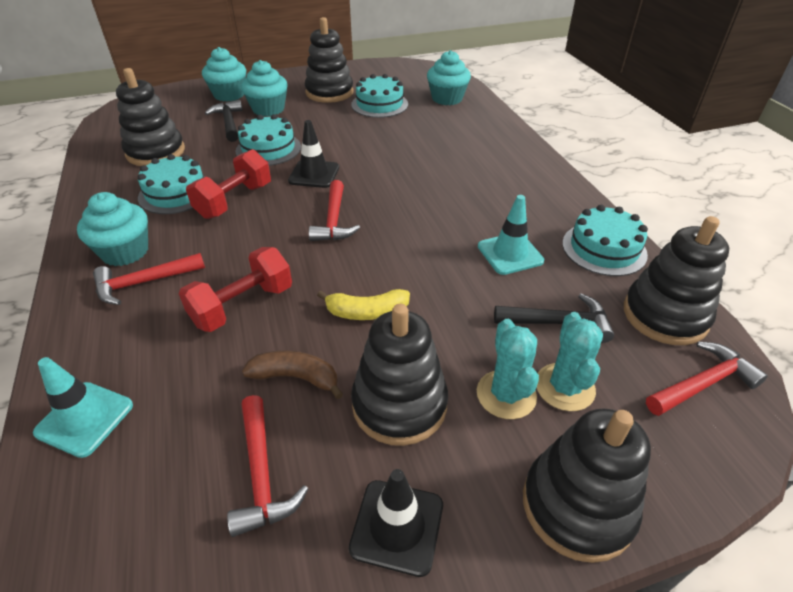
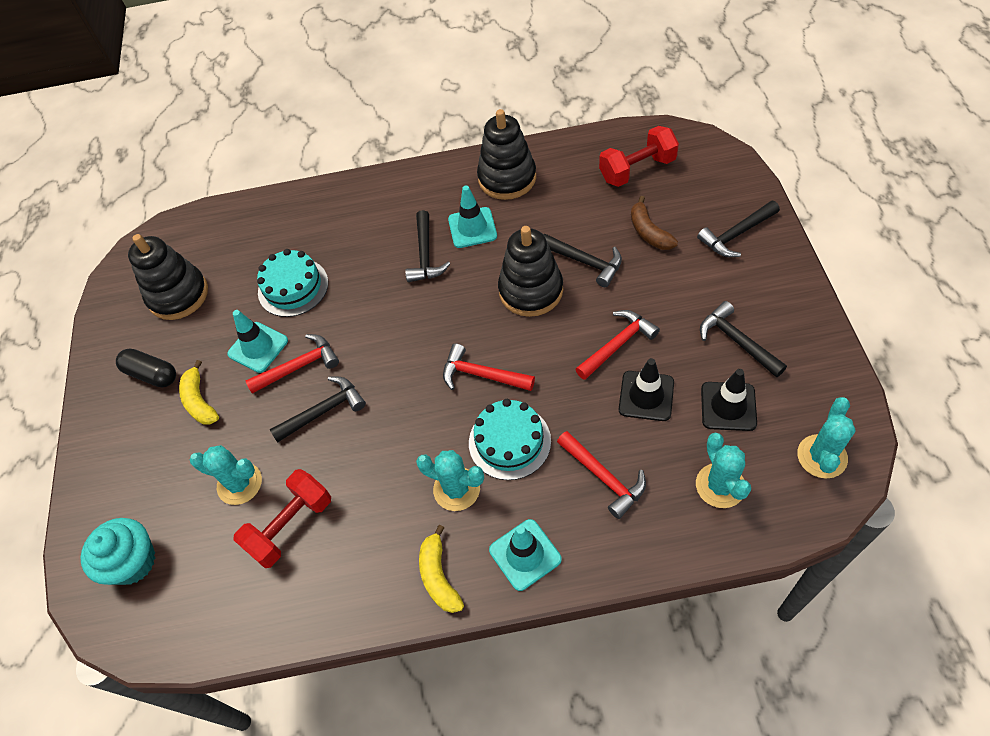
black capsule: 0 -> 1
black hammer: 2 -> 5
black stacking toy: 5 -> 3
turquoise cactus: 2 -> 4
turquoise cake: 4 -> 2
turquoise cupcake: 4 -> 1
turquoise traffic cone: 2 -> 3
yellow banana: 1 -> 2

